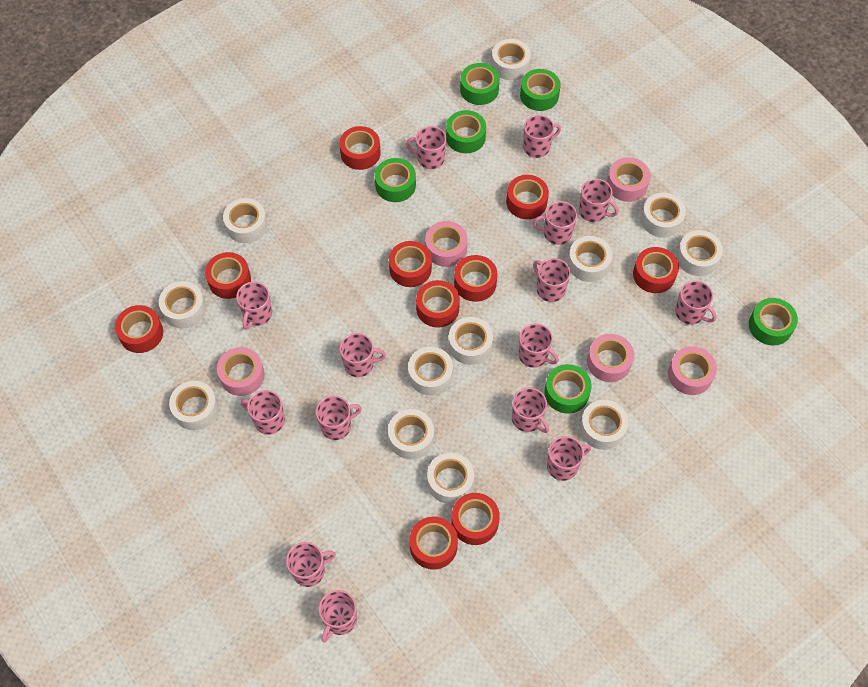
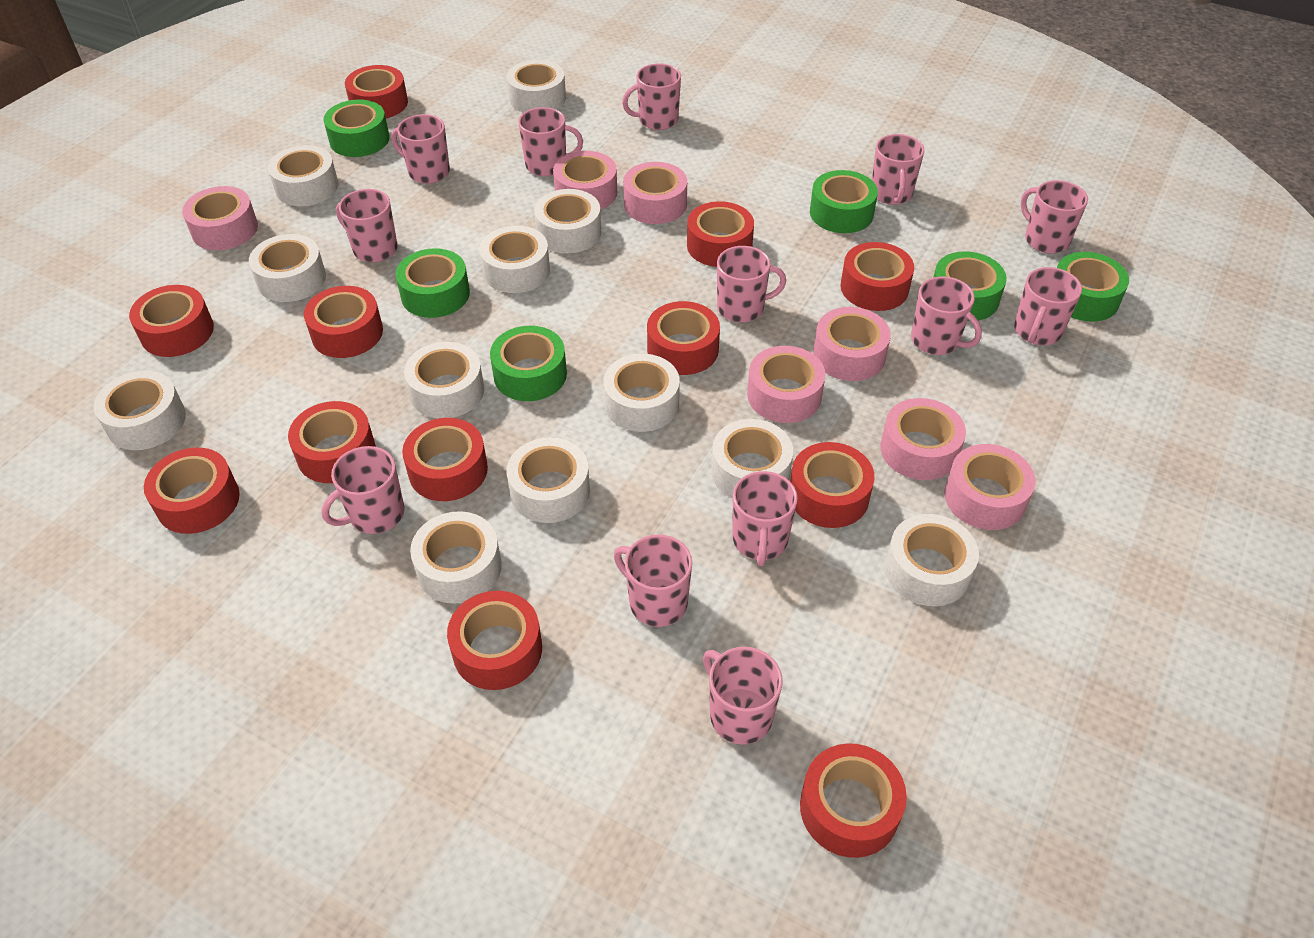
pink mug: 15 -> 13
pink tape: 5 -> 7
red tape: 10 -> 12

